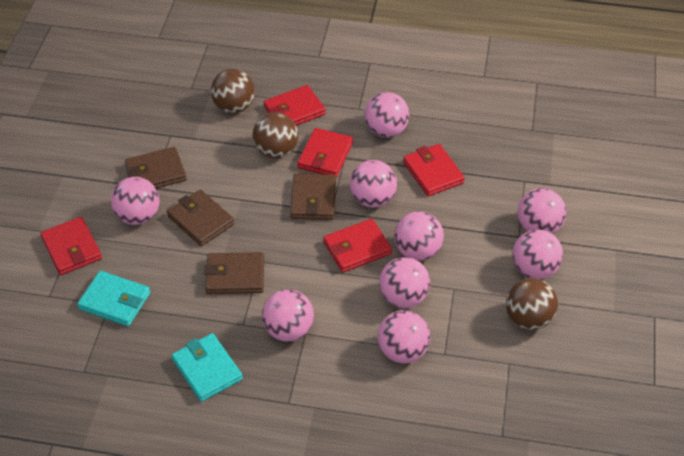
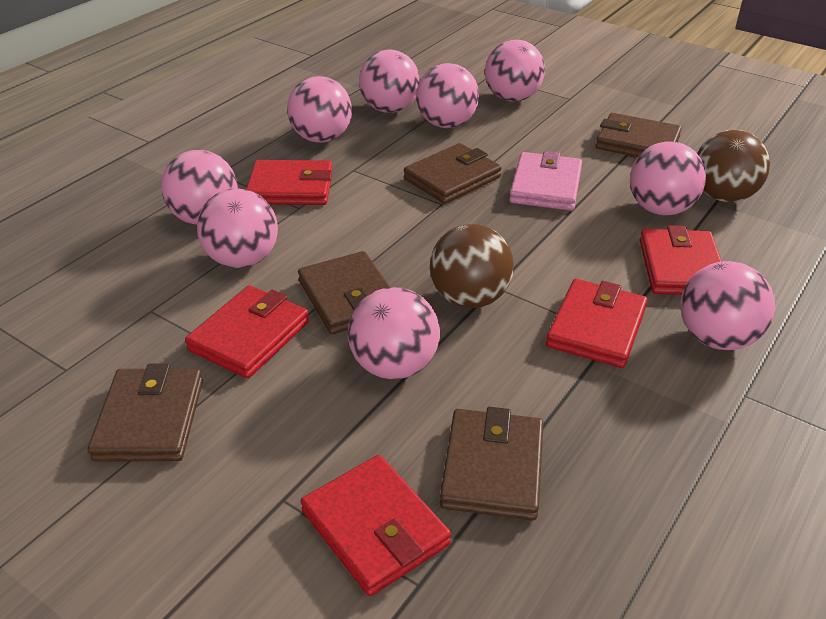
brown ball: 3 -> 2
brown wallet: 4 -> 5
pink wallet: 0 -> 1
turquoise wallet: 2 -> 0

